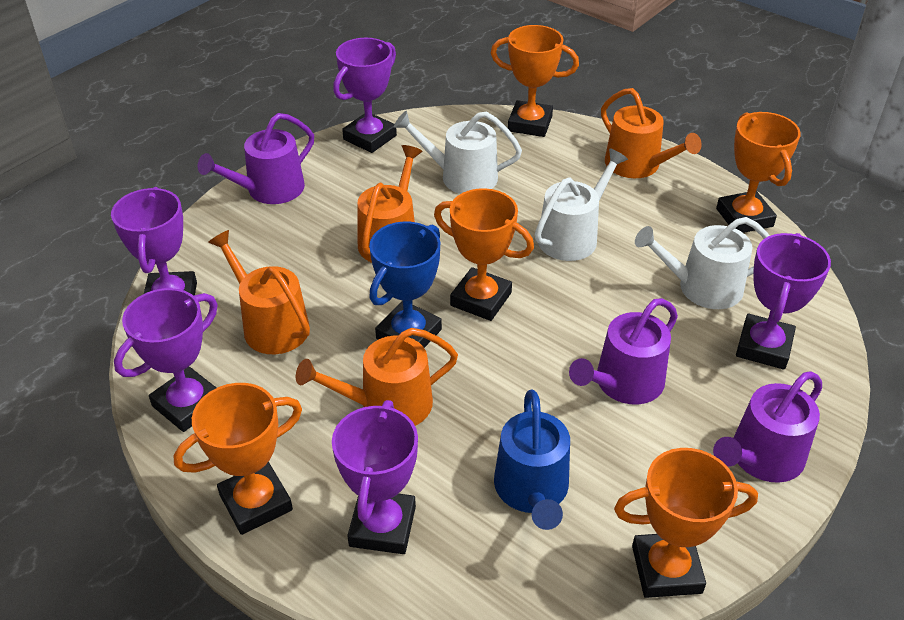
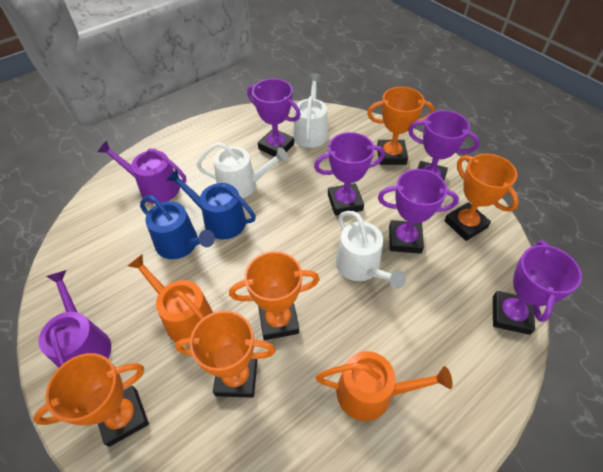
blue trophy: 1 -> 0
blue watering can: 1 -> 2
orange watering can: 4 -> 2
purple watering can: 3 -> 2

